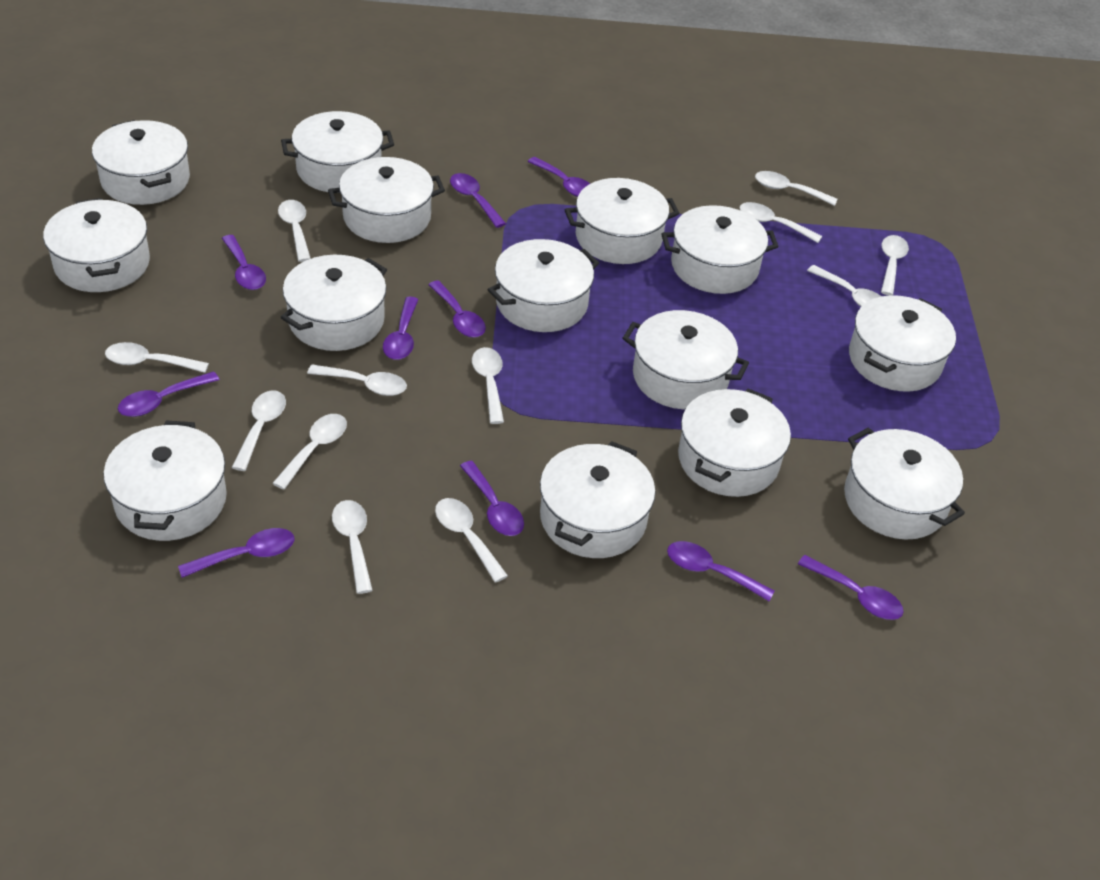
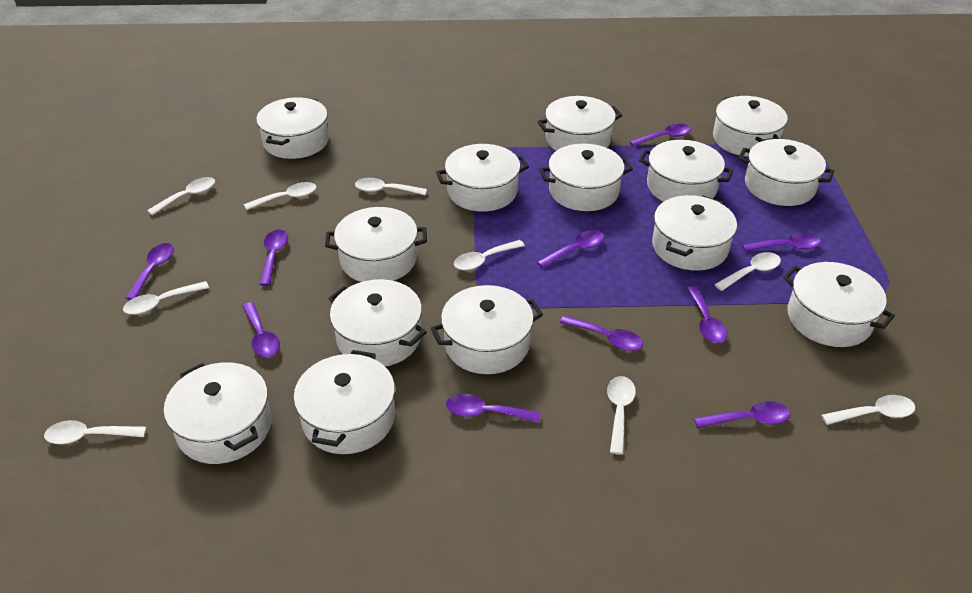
white spoon: 12 -> 9

